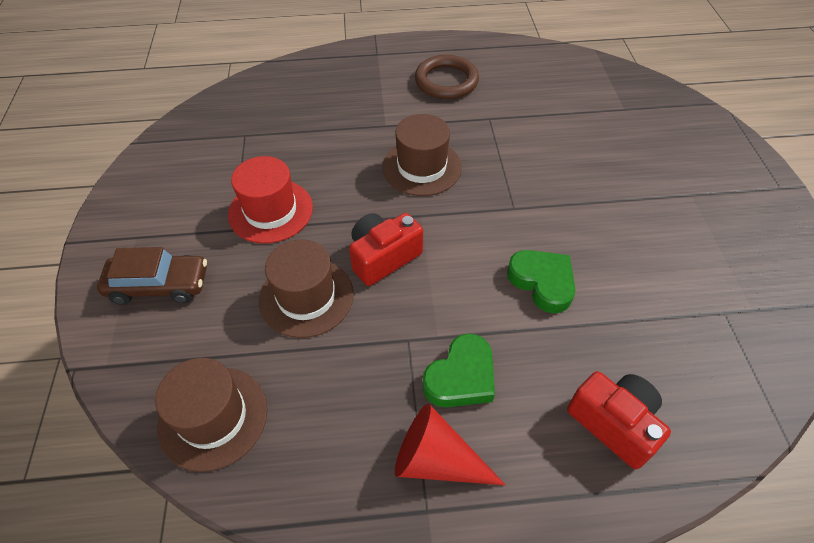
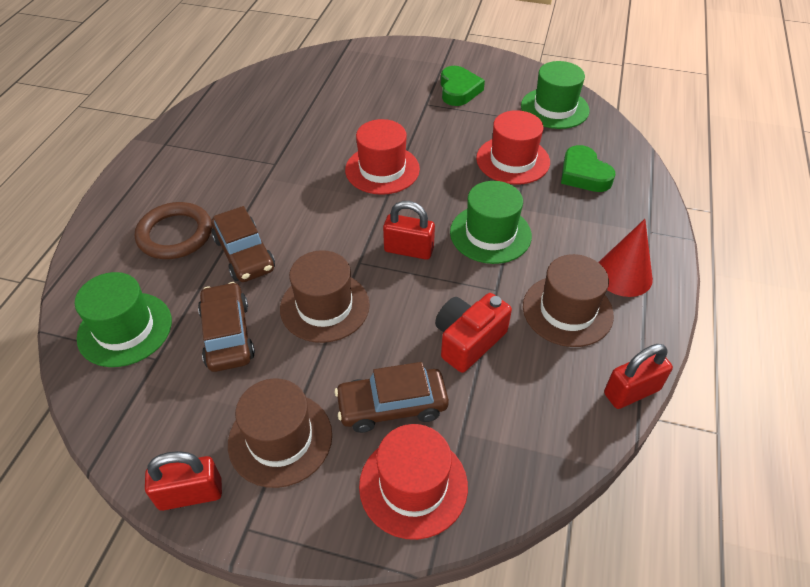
brown car: 1 -> 3
green hat: 0 -> 3
red camera: 2 -> 1
red hat: 1 -> 3
red padlock: 0 -> 3

